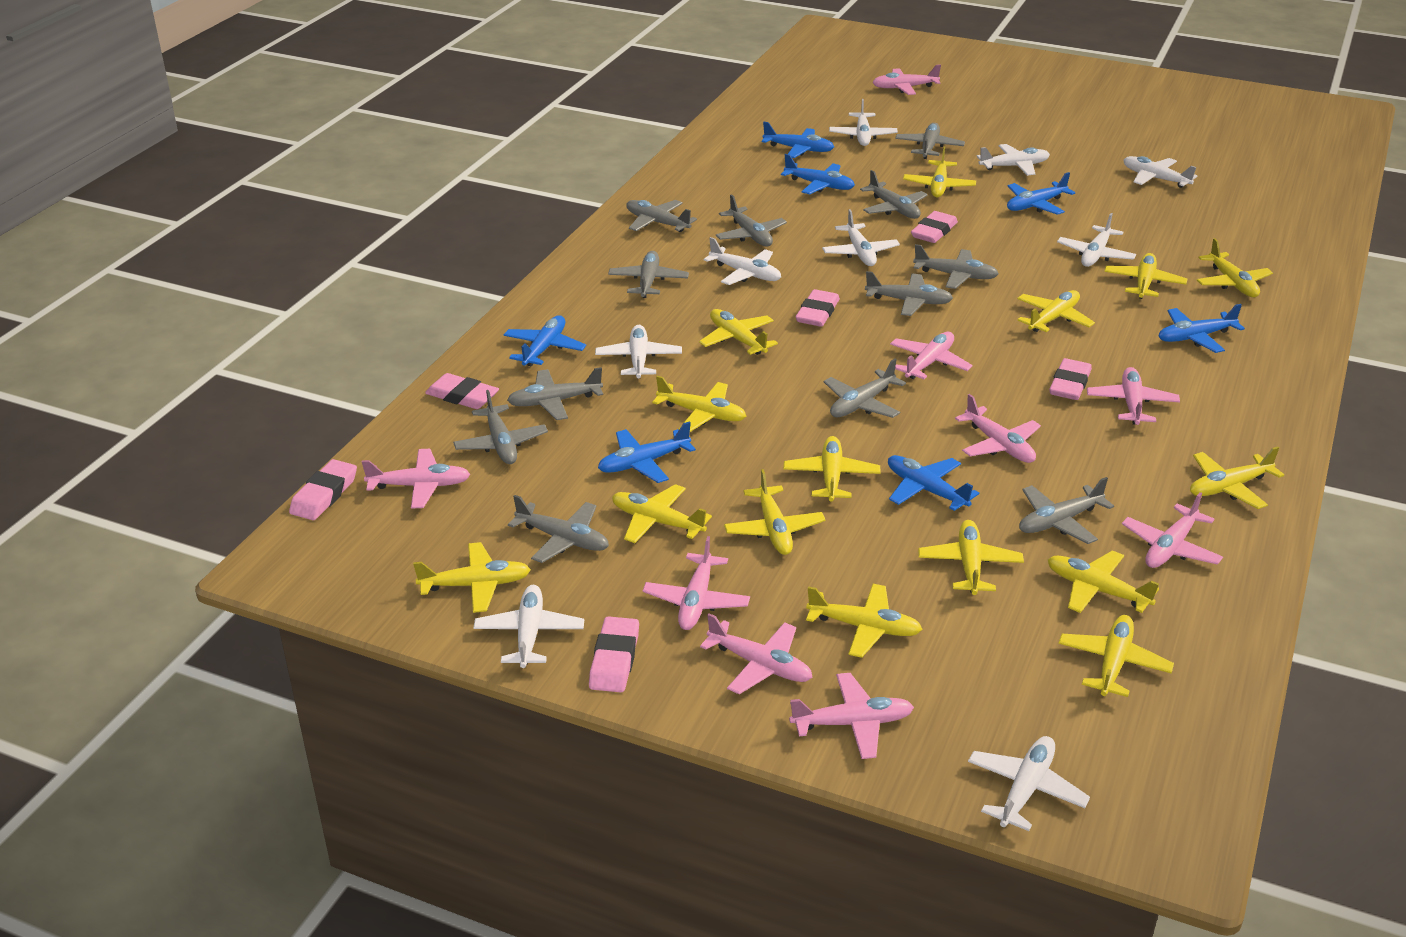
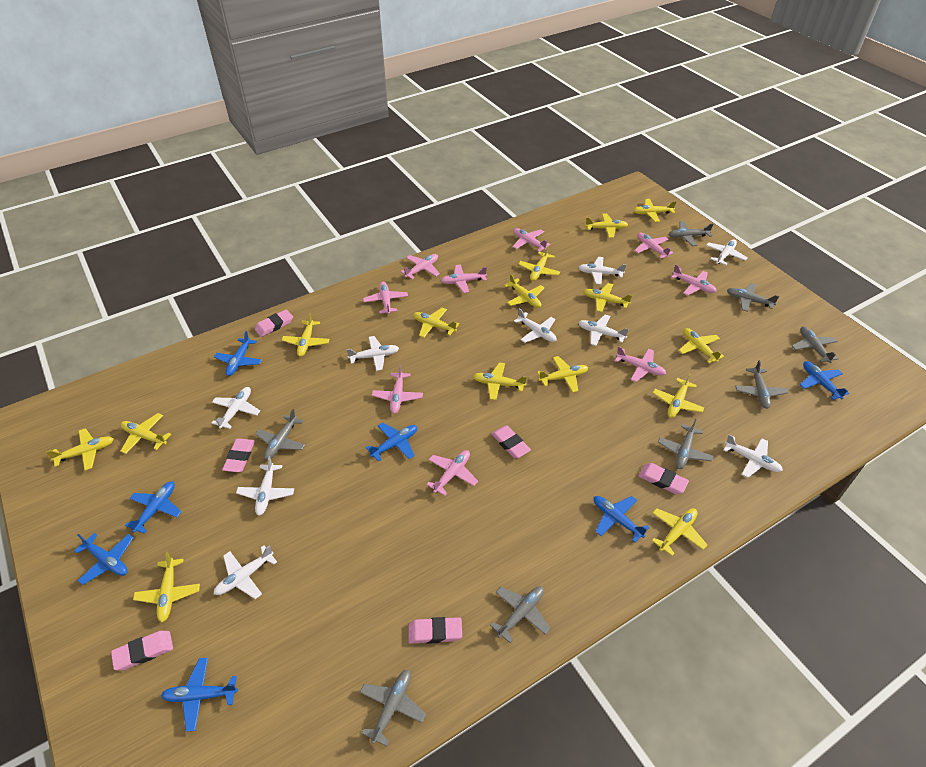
grey plane: 12 -> 8

